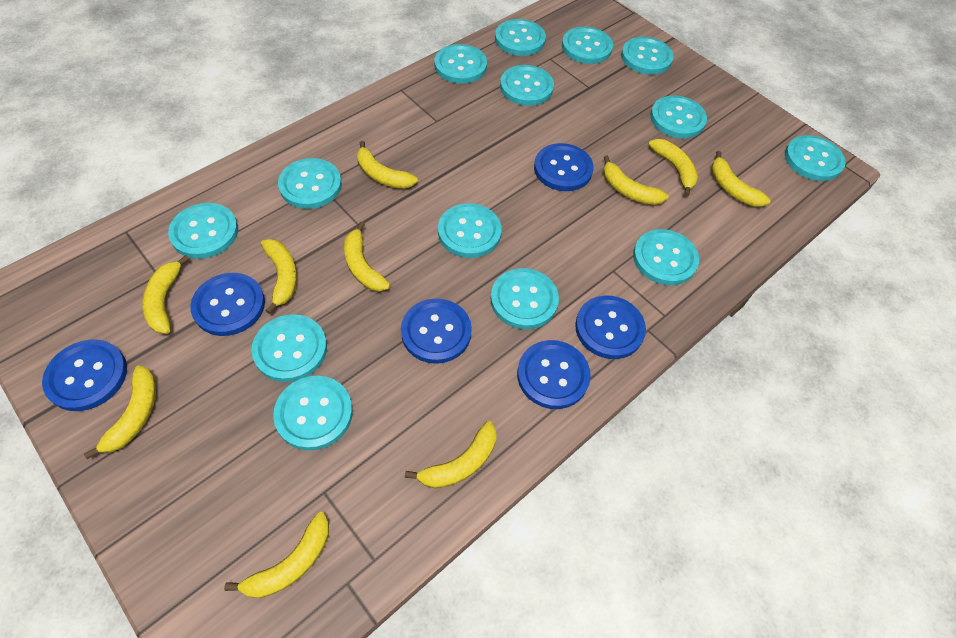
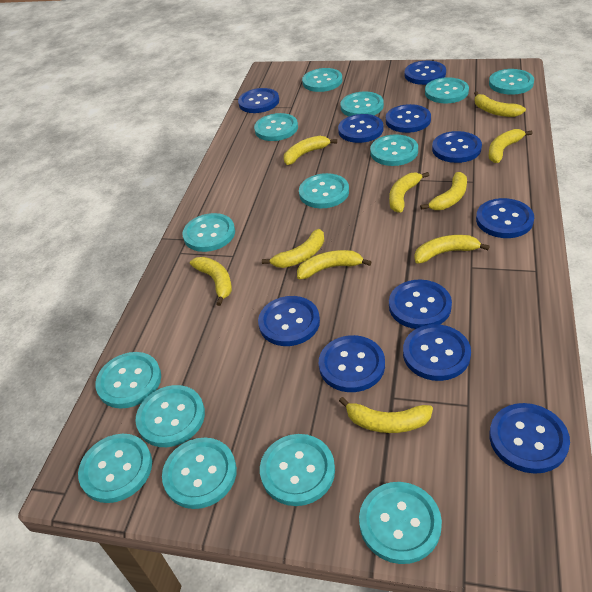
blue button: 6 -> 11

